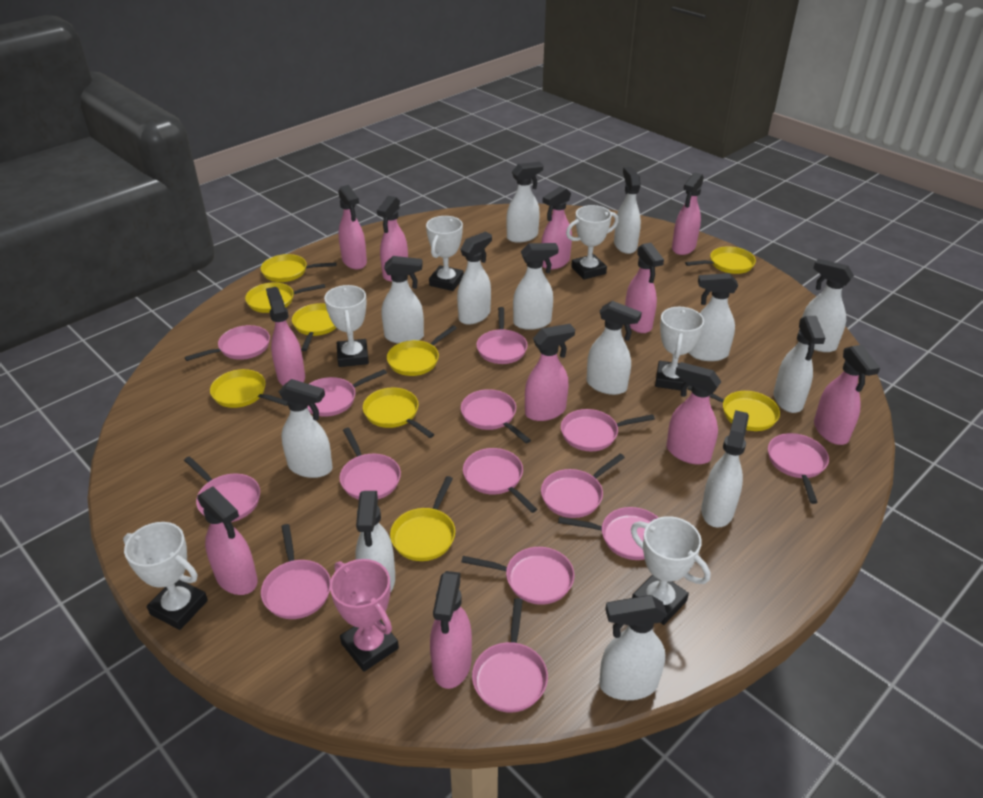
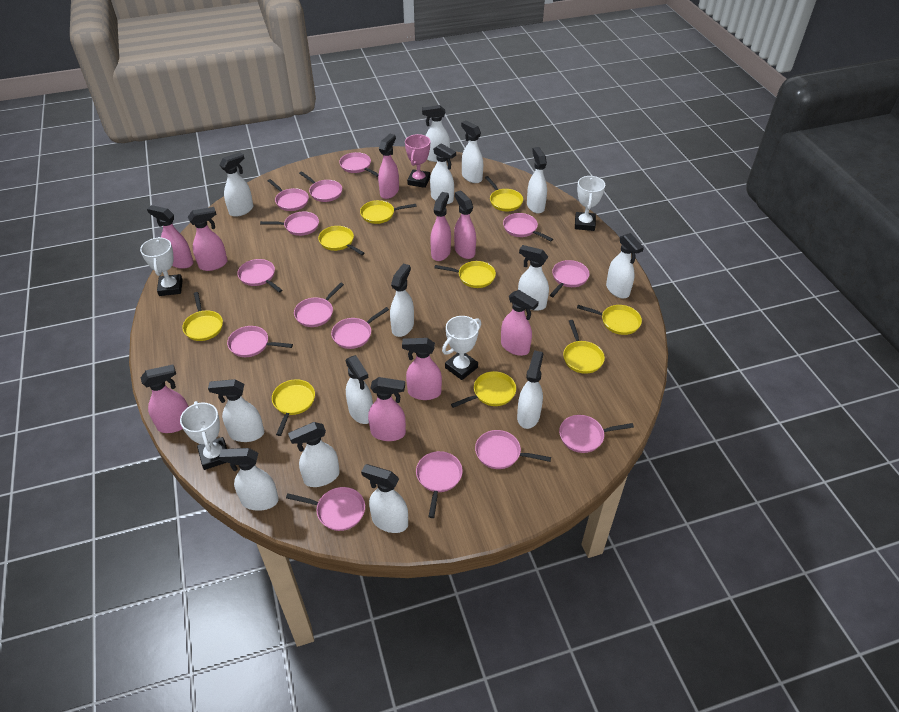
pink spray bottle: 11 -> 9
white spray bottle: 13 -> 14
white trophy: 6 -> 4

